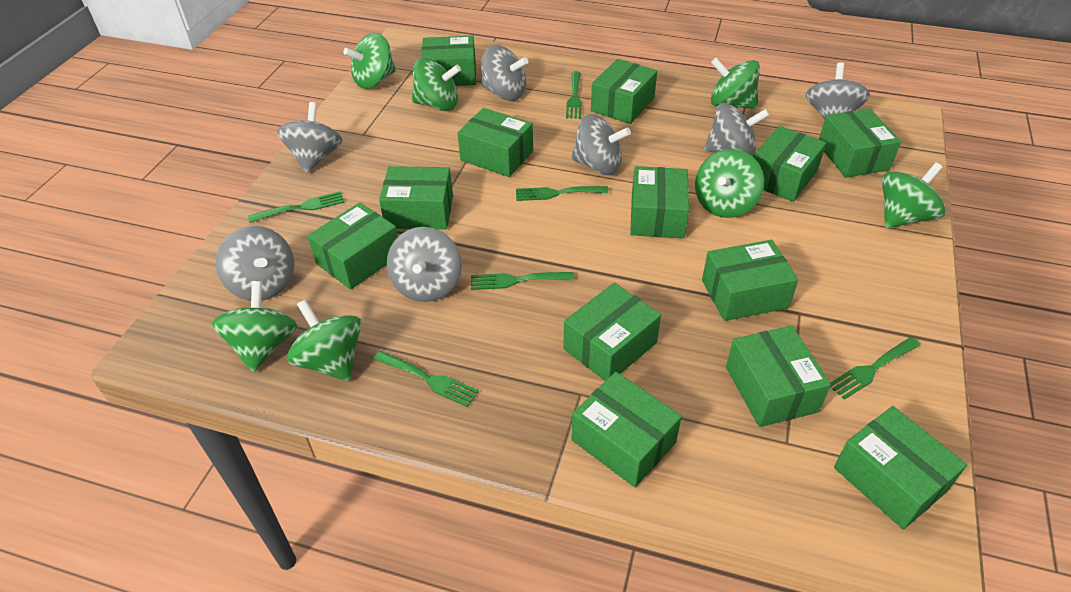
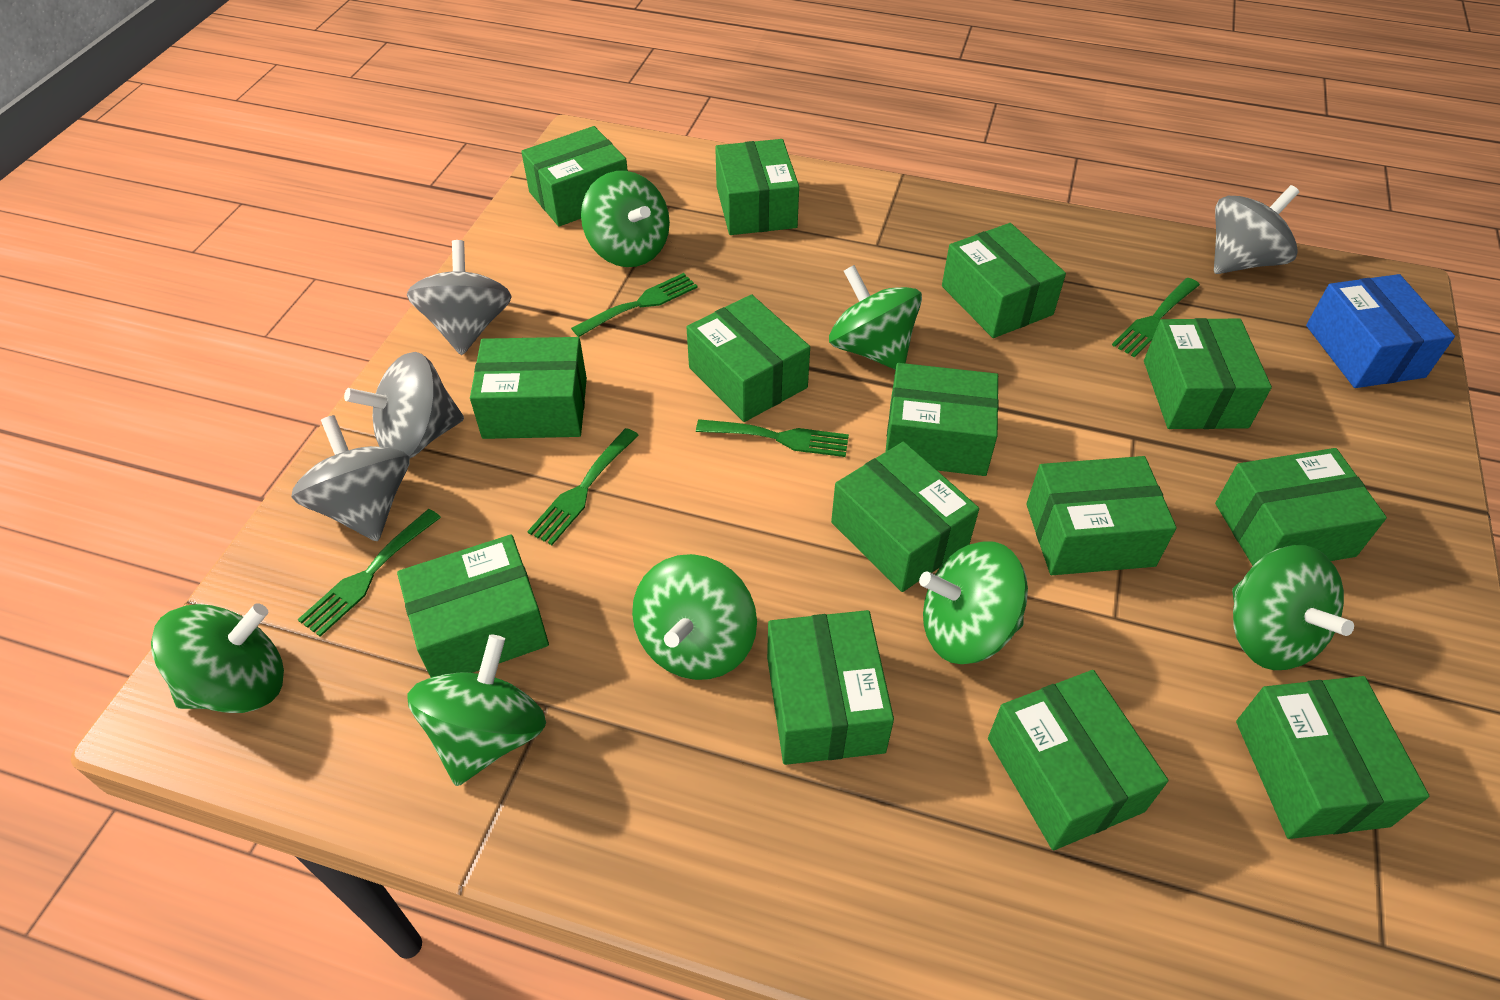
blue box: 0 -> 1
green box: 13 -> 14
green fork: 6 -> 5
grey spinning top: 7 -> 4

